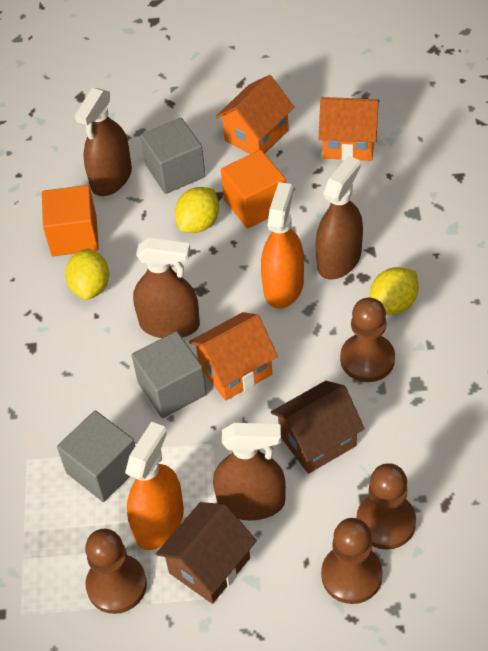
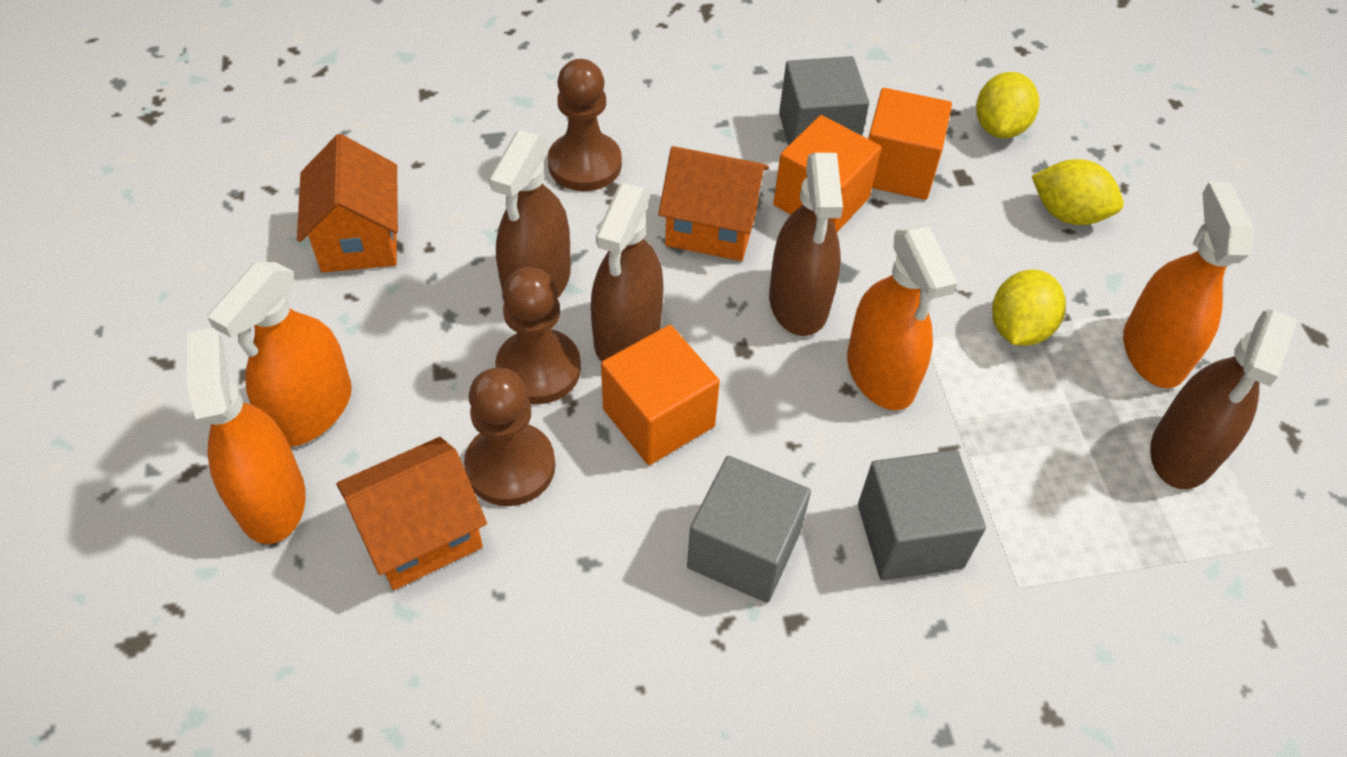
brown house: 2 -> 0
brown pawn: 4 -> 3
orange cube: 2 -> 3
orange spray bottle: 2 -> 4

